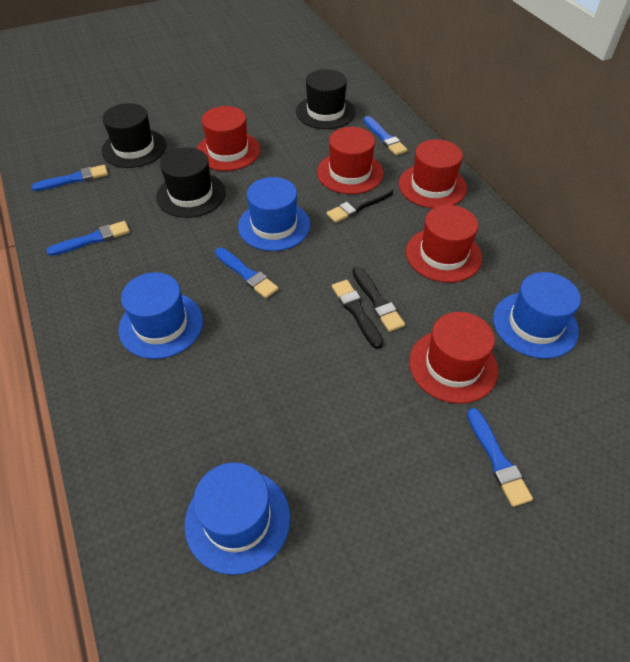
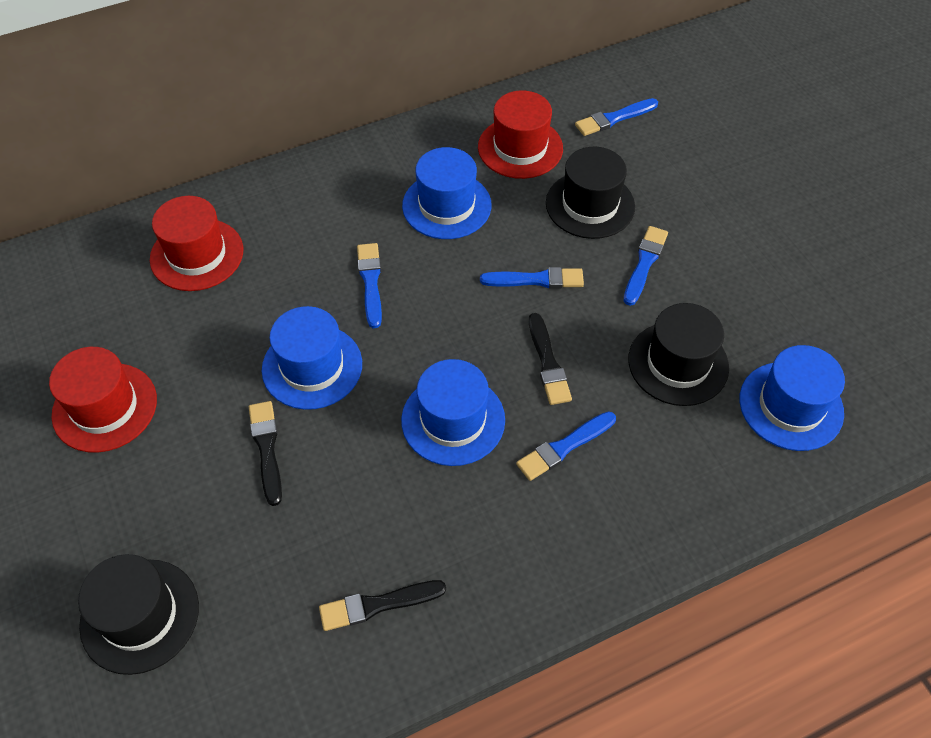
red hat: 5 -> 3

